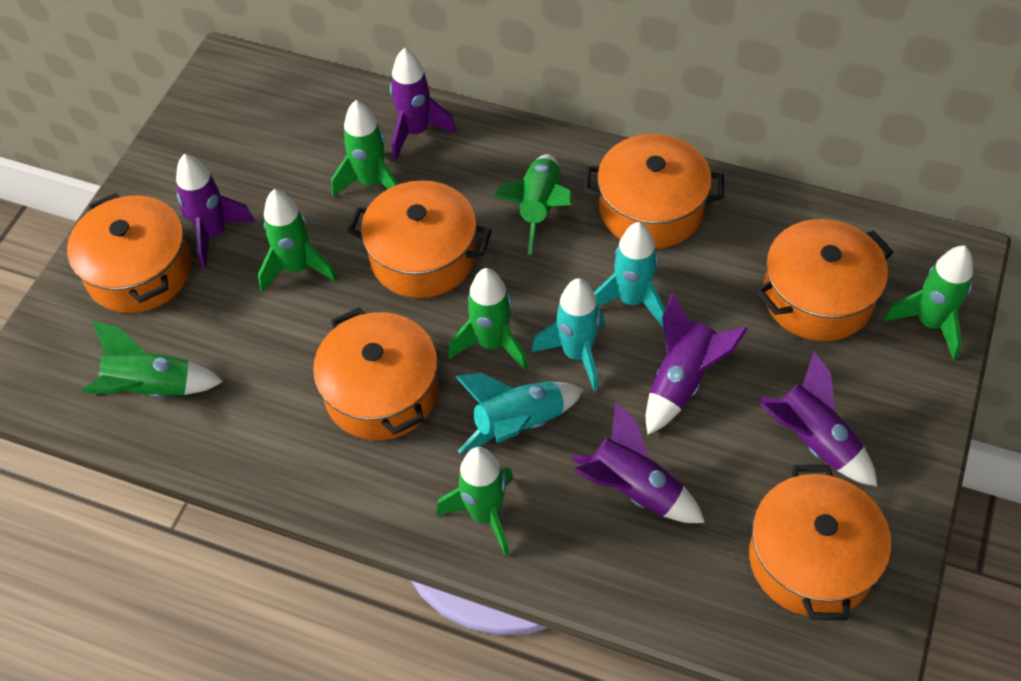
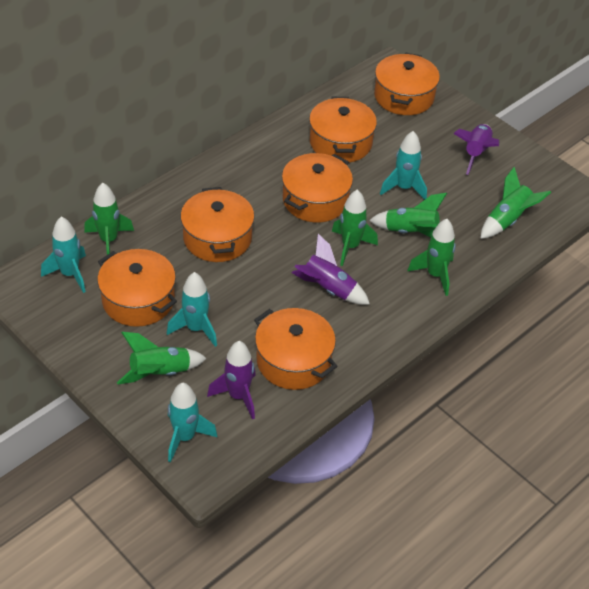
green rocket: 7 -> 6
purple rocket: 5 -> 3
turquoise rocket: 3 -> 4

